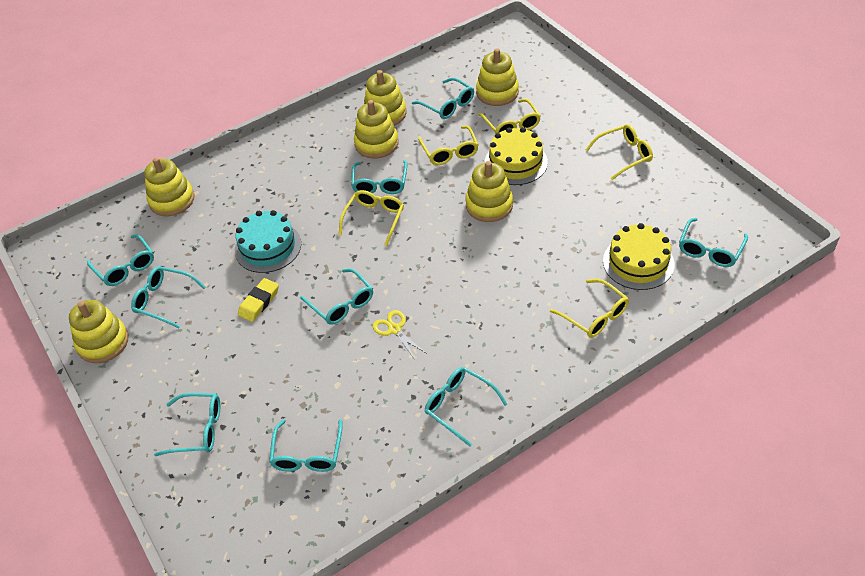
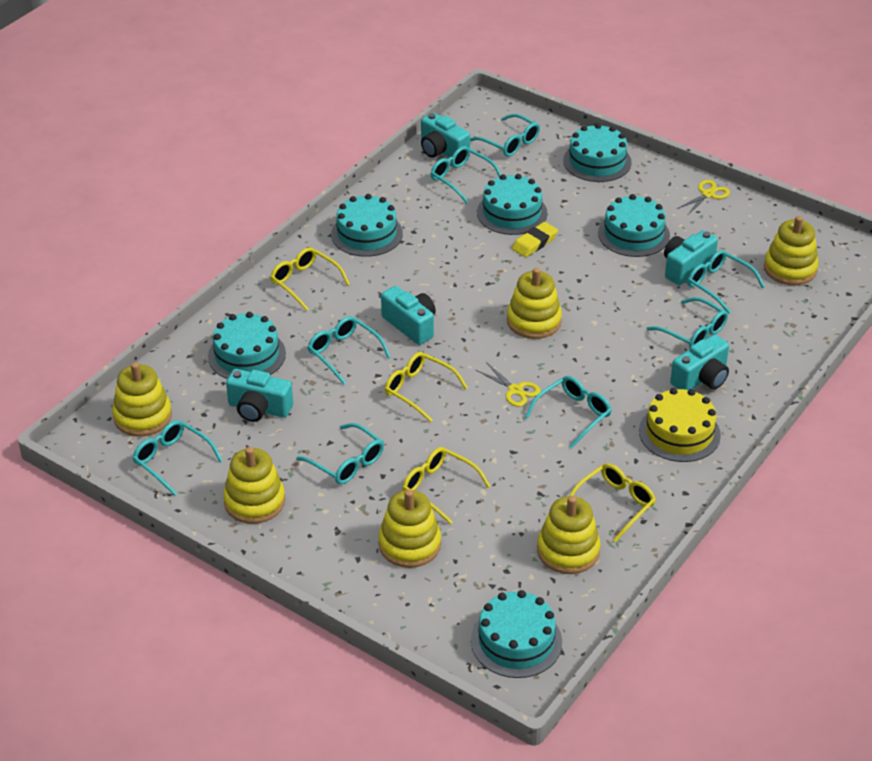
turquoise cake: 1 -> 6
turquoise camera: 0 -> 5
turquoise glasses: 9 -> 8
yellow cake: 2 -> 1
yellow glasses: 5 -> 4
yellow scissors: 1 -> 2

